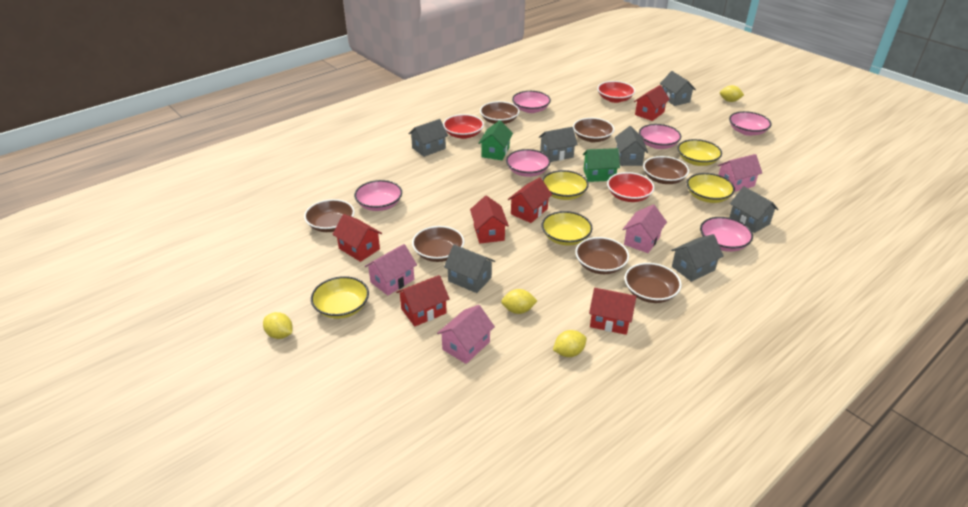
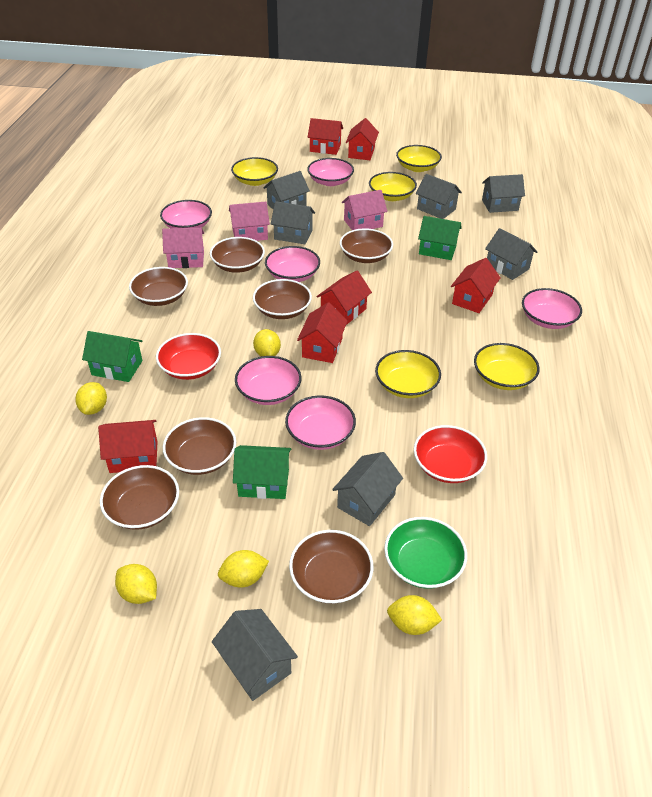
green bowl: 0 -> 1
green house: 2 -> 3
pink house: 4 -> 3
red bowl: 3 -> 2
yellow lemon: 4 -> 5

